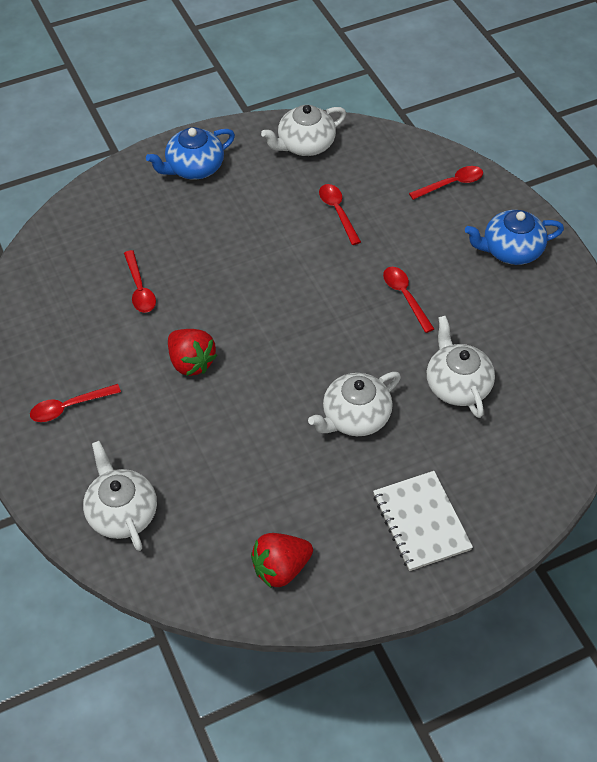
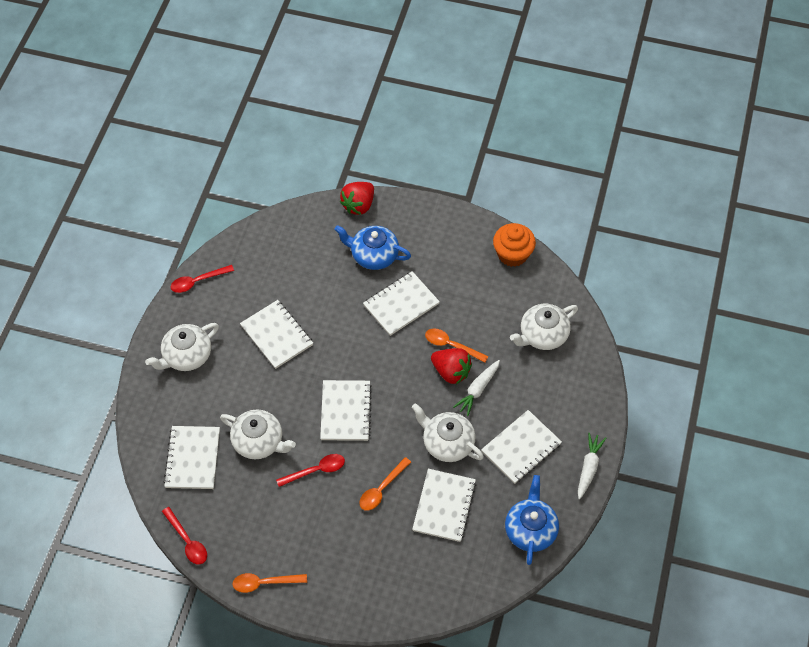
orange cupcake: 0 -> 1
orange spoon: 0 -> 3
red spoon: 5 -> 3
white carrot: 0 -> 2
white notebook: 1 -> 6

